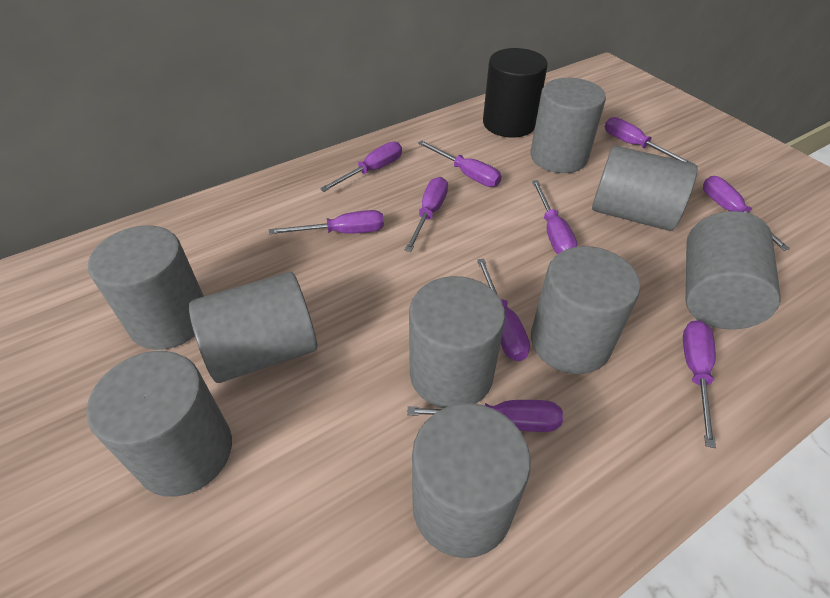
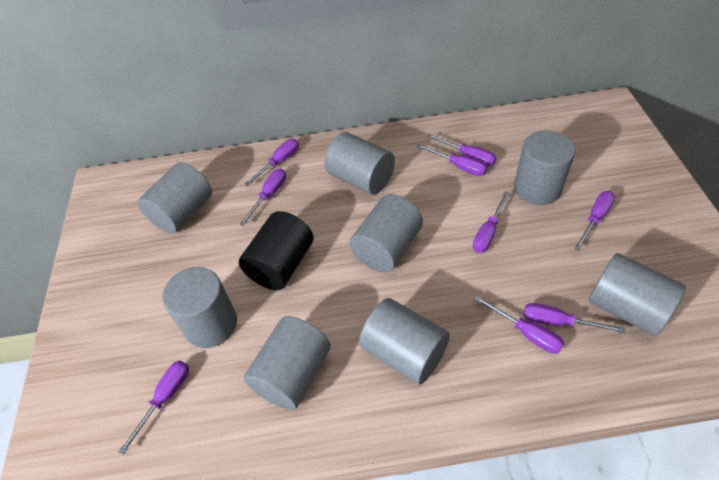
grey cylinder: 9 -> 8
purple screwdriver: 10 -> 9

